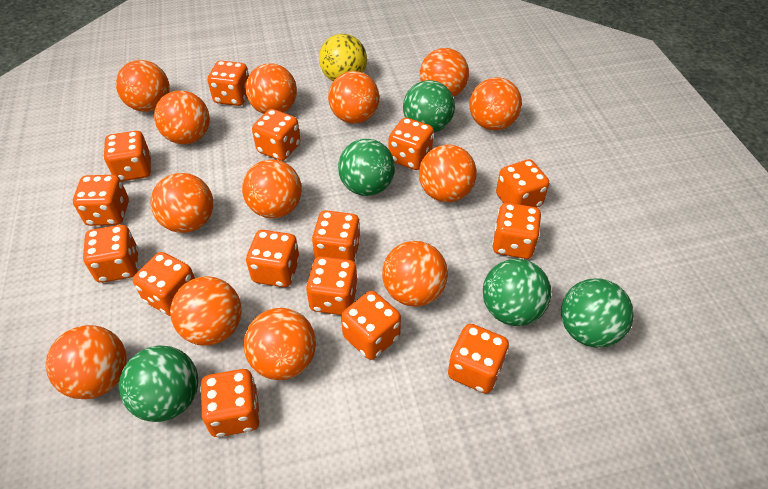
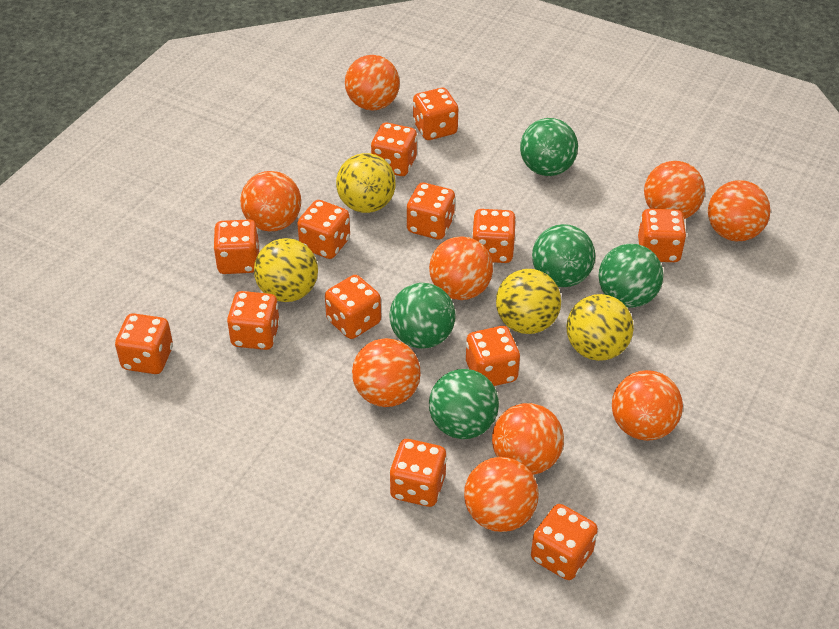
orange ball: 13 -> 9
orange dice: 15 -> 13
yellow ball: 1 -> 4

